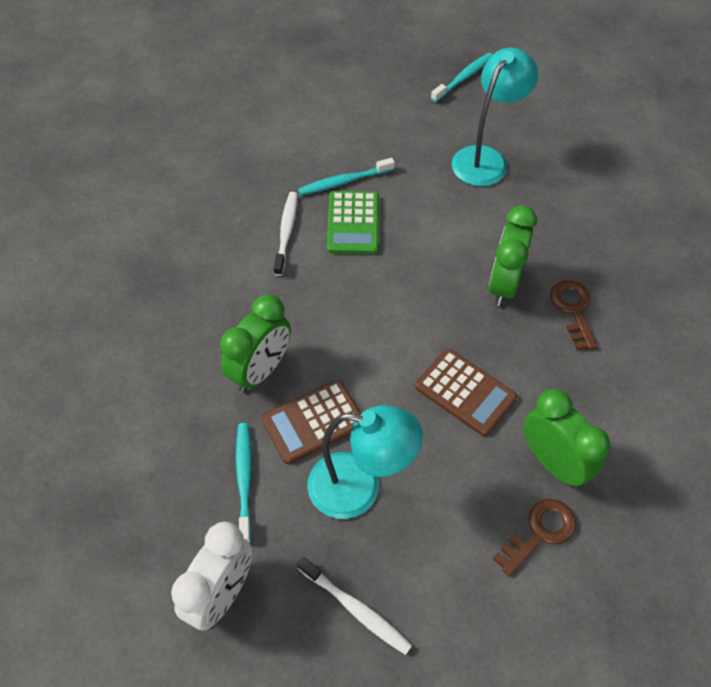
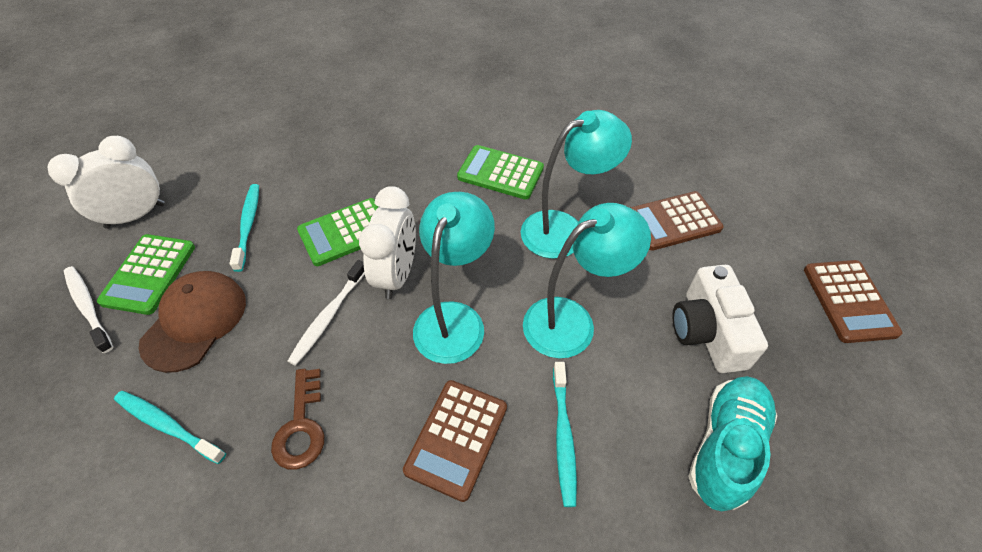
brown calculator: 2 -> 3
brown cap: 0 -> 1
brown key: 2 -> 1
green calculator: 1 -> 3
green clock: 3 -> 0
turquoise lamp: 2 -> 3
turquoise shoe: 0 -> 1
white camera: 0 -> 1
white clock: 1 -> 2

